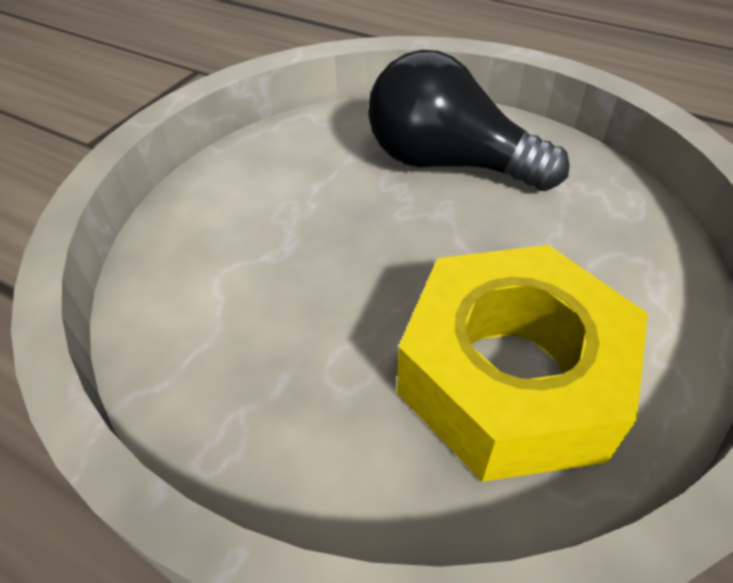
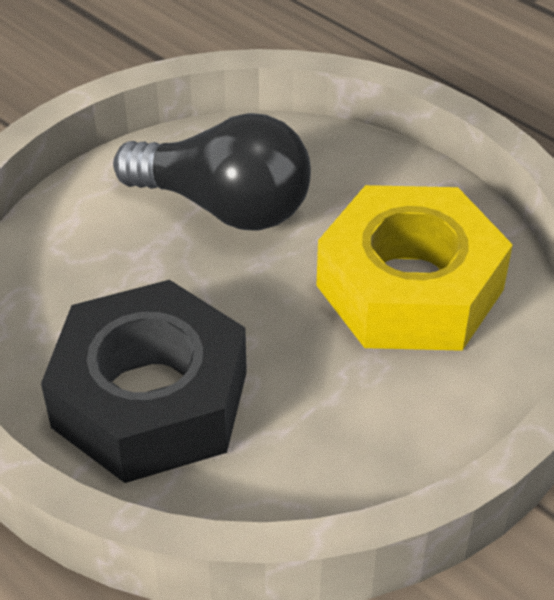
black nut: 0 -> 1

